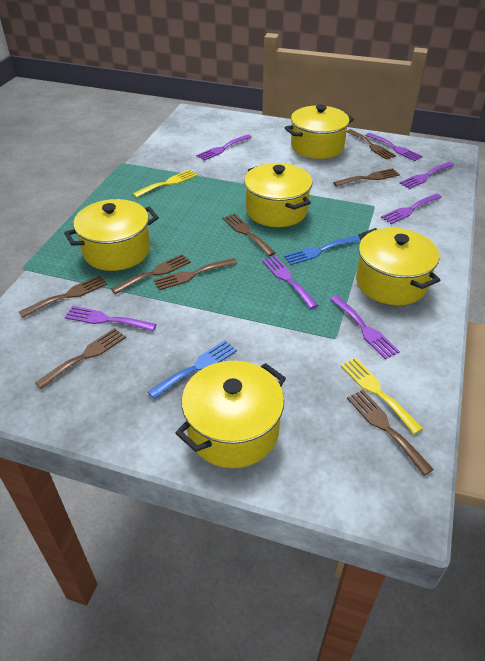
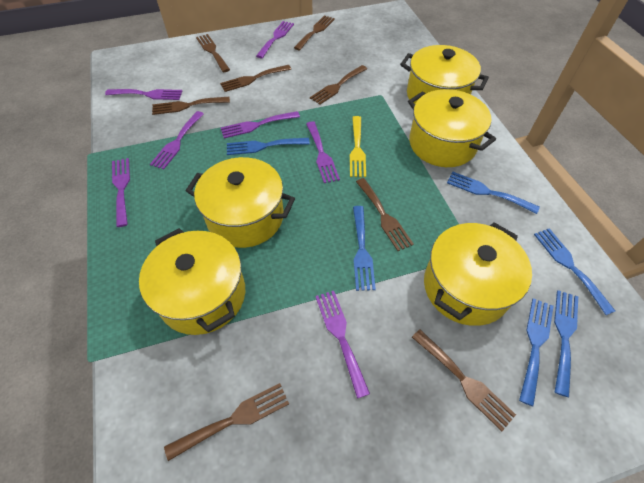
blue fork: 2 -> 6
yellow fork: 2 -> 1

